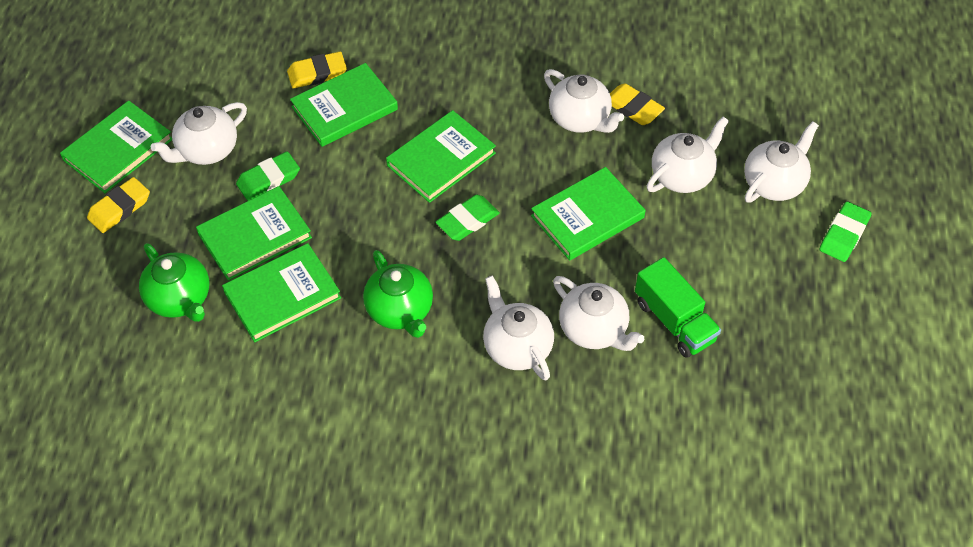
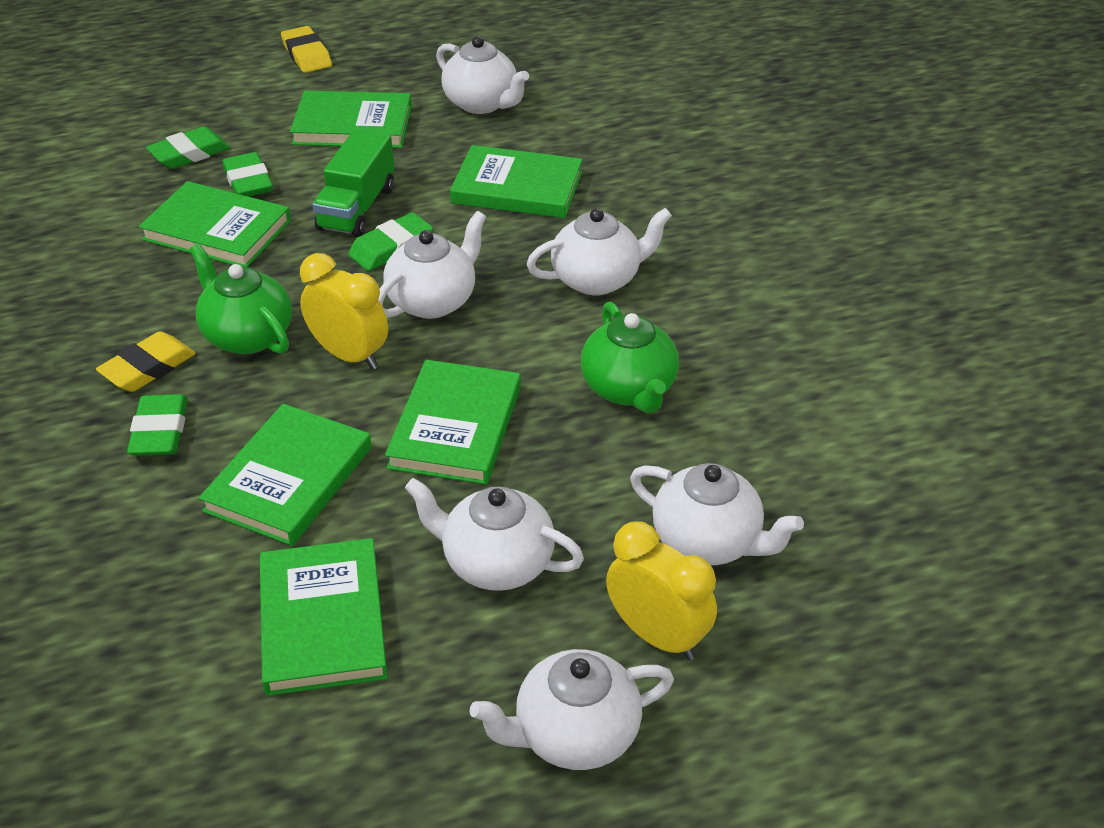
green eraser: 3 -> 4
yellow clock: 0 -> 2
yellow eraser: 3 -> 2

